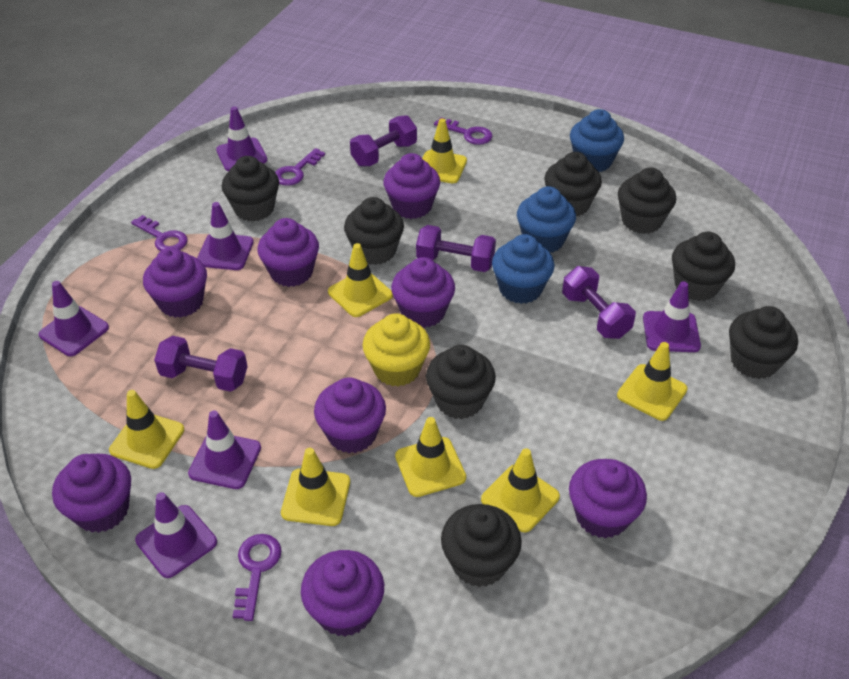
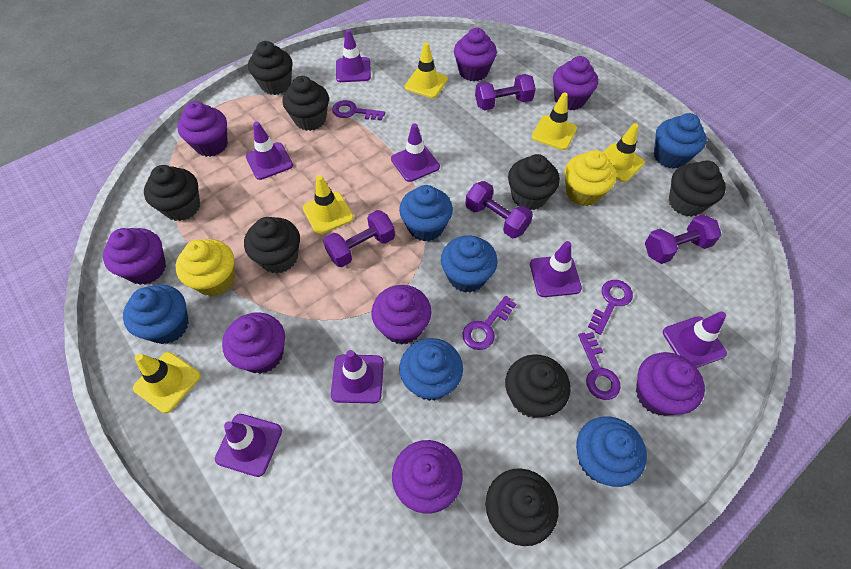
blue cupcake: 3 -> 6
purple traffic cone: 6 -> 7
yellow cupcake: 1 -> 2
yellow traffic cone: 7 -> 5

